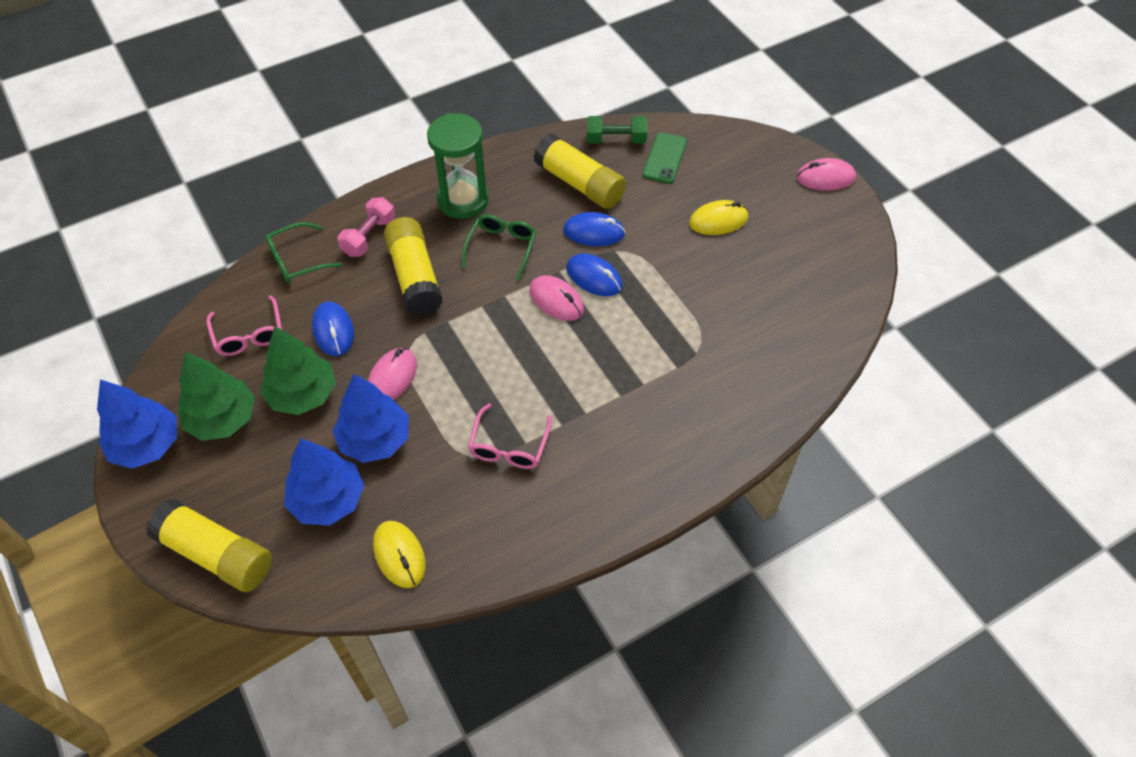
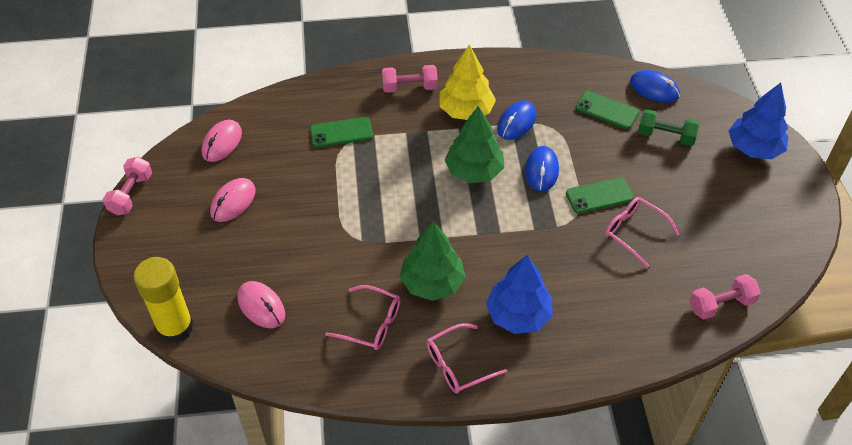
blue tree: 3 -> 2
green glasses: 2 -> 0
green hourglass: 1 -> 0
green phone: 1 -> 3
pink dumbbell: 1 -> 3
pink glasses: 2 -> 3
yellow glue stick: 3 -> 1
yellow mouse: 2 -> 0
yellow tree: 0 -> 1

